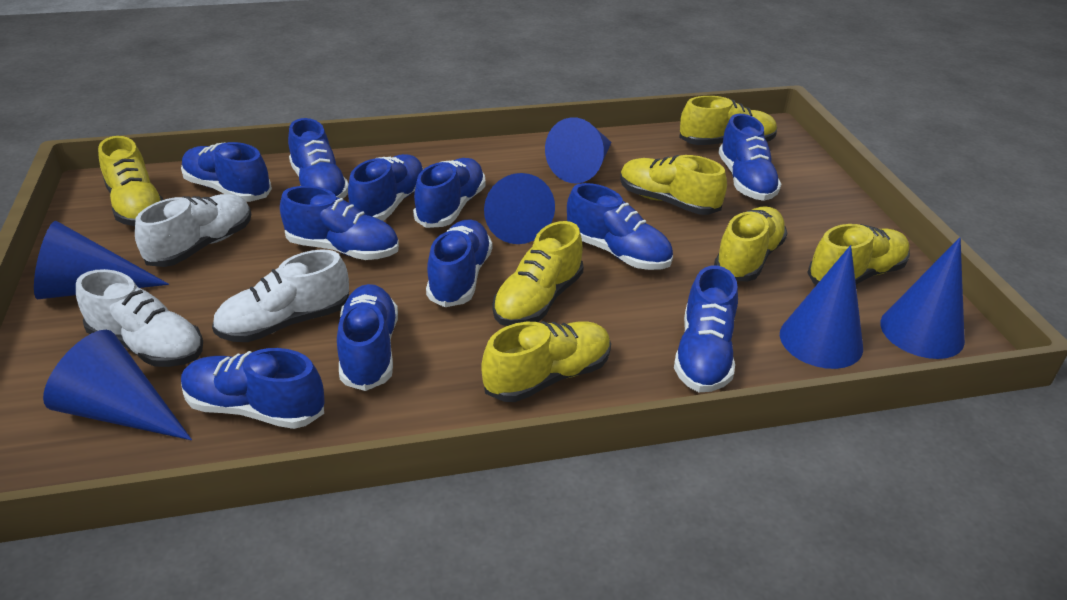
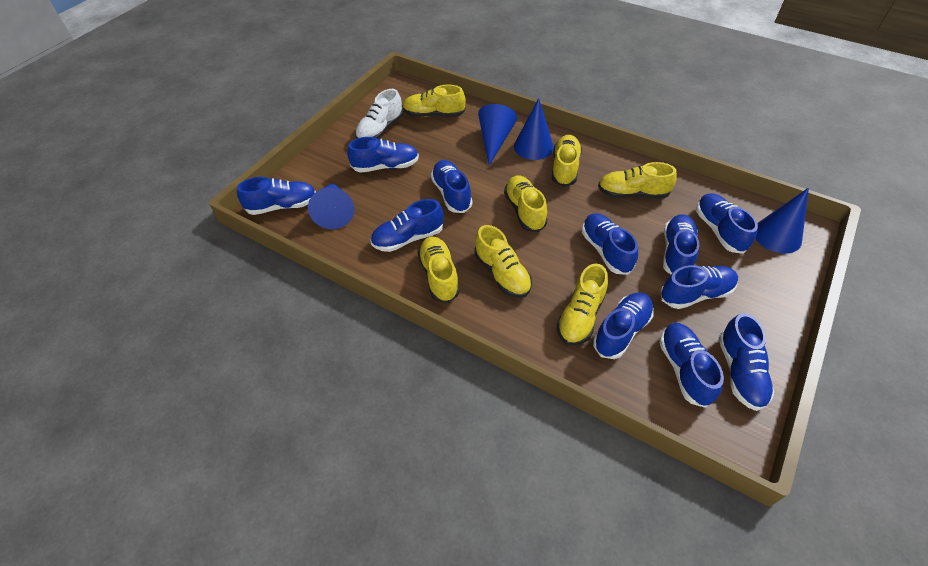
blue cone: 6 -> 4
white shoe: 3 -> 1

